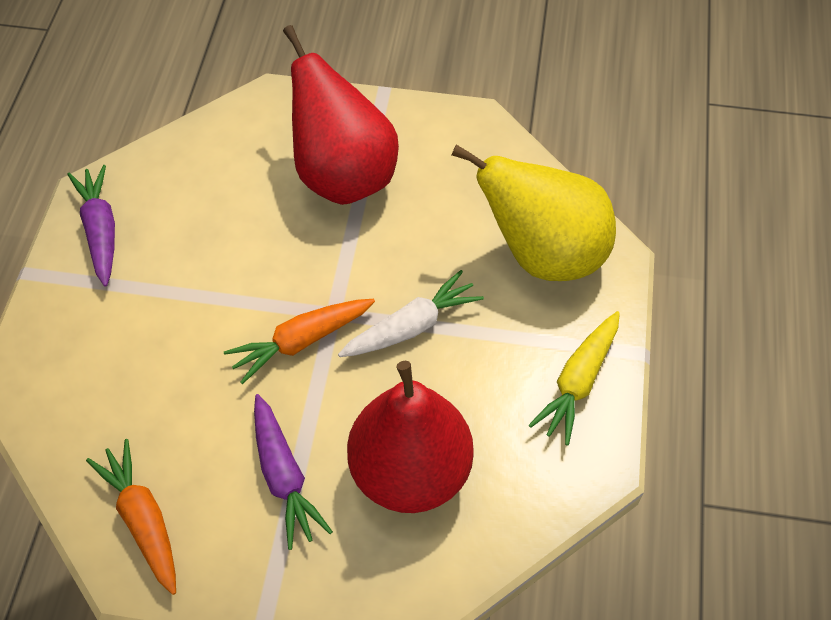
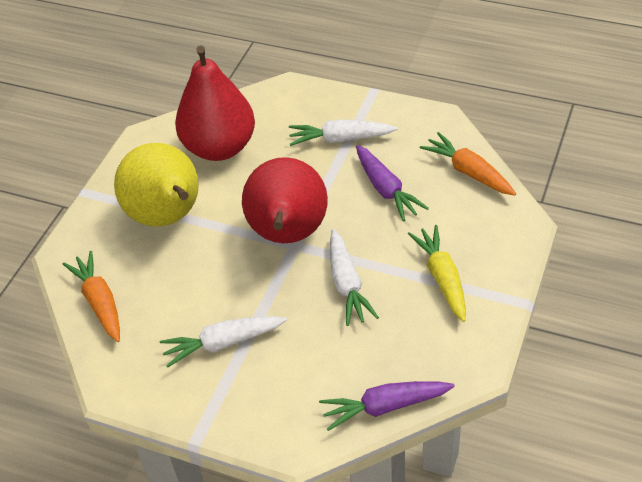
white carrot: 1 -> 3

